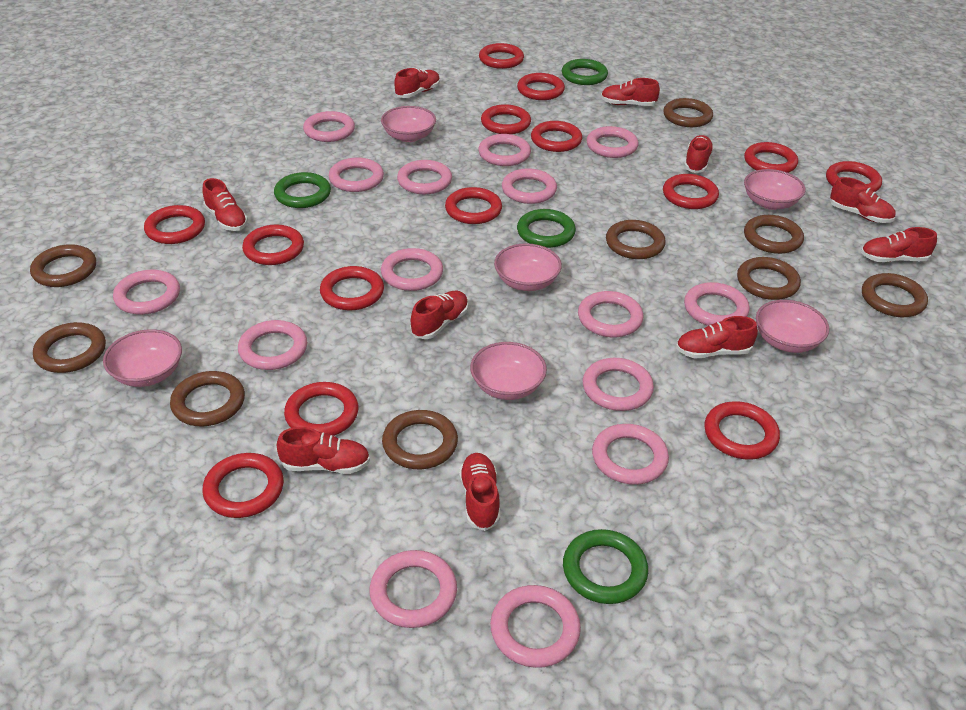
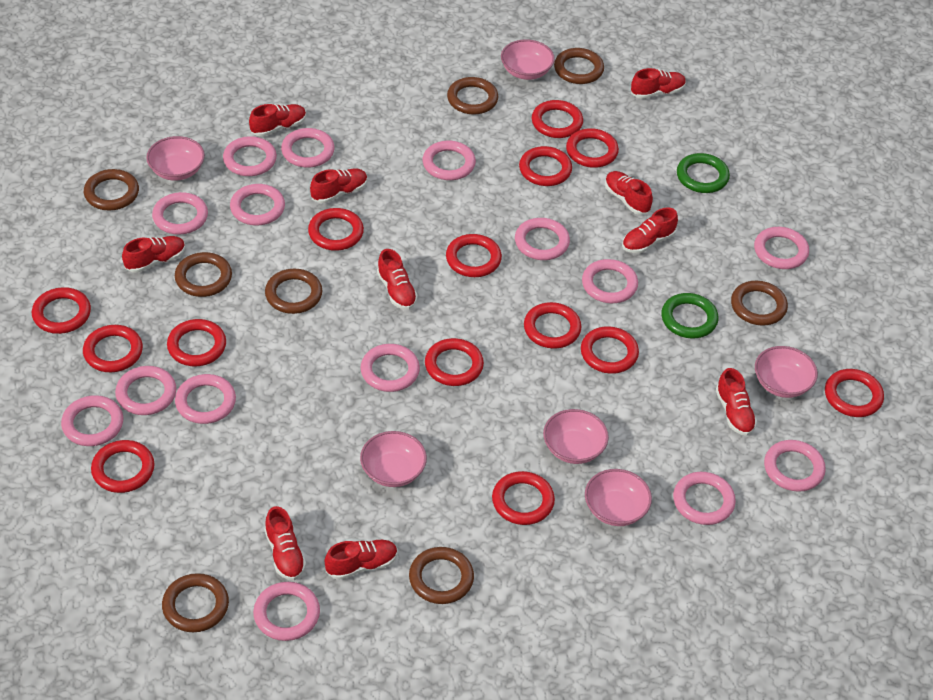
brown ring: 9 -> 8
green ring: 4 -> 2

